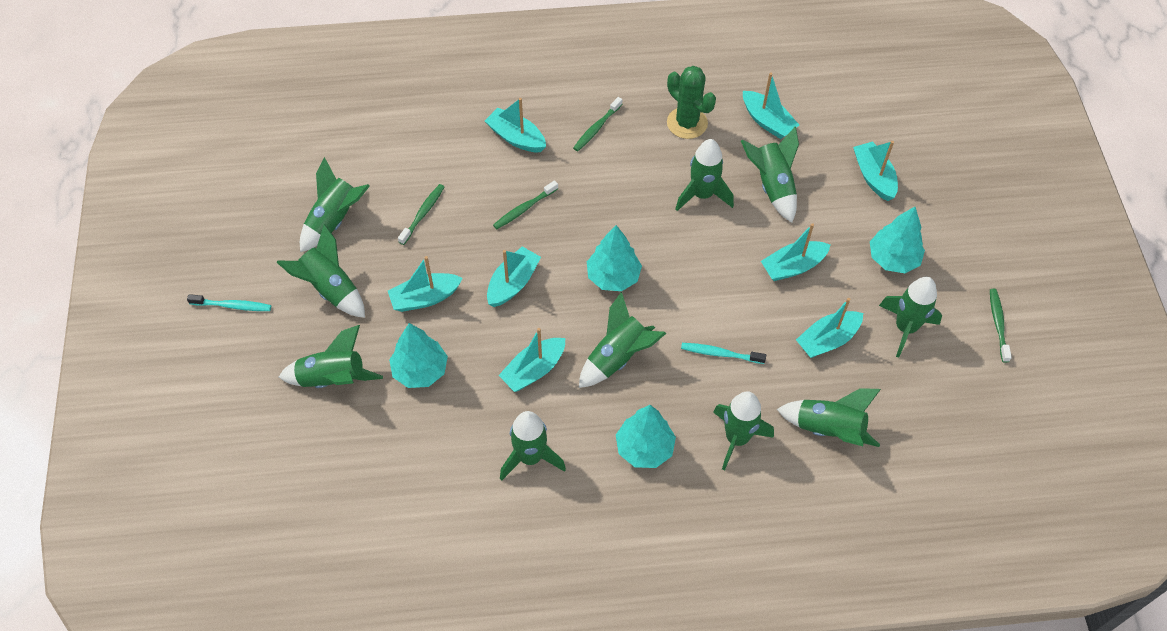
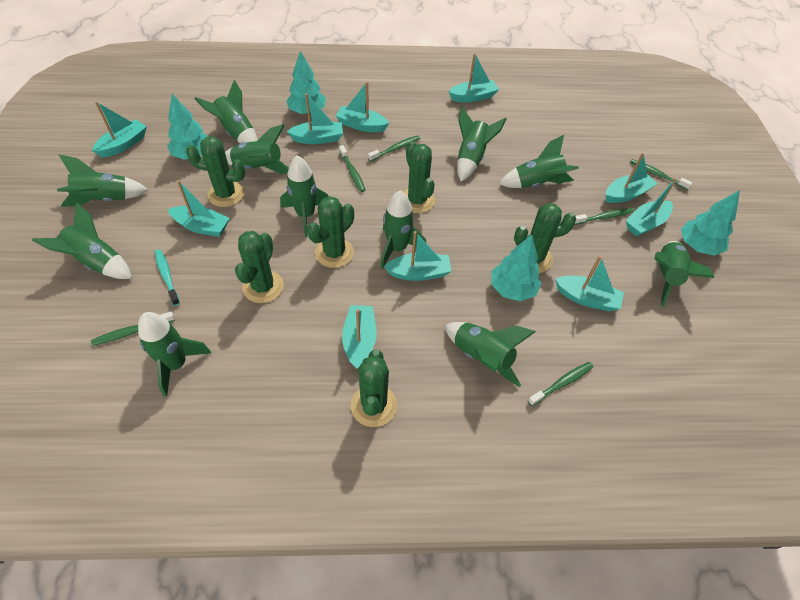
green cactus: 1 -> 6
green rocket: 10 -> 11
green toothbrush: 4 -> 6
turquoise boat: 8 -> 10
turquoise toothbrush: 2 -> 1

